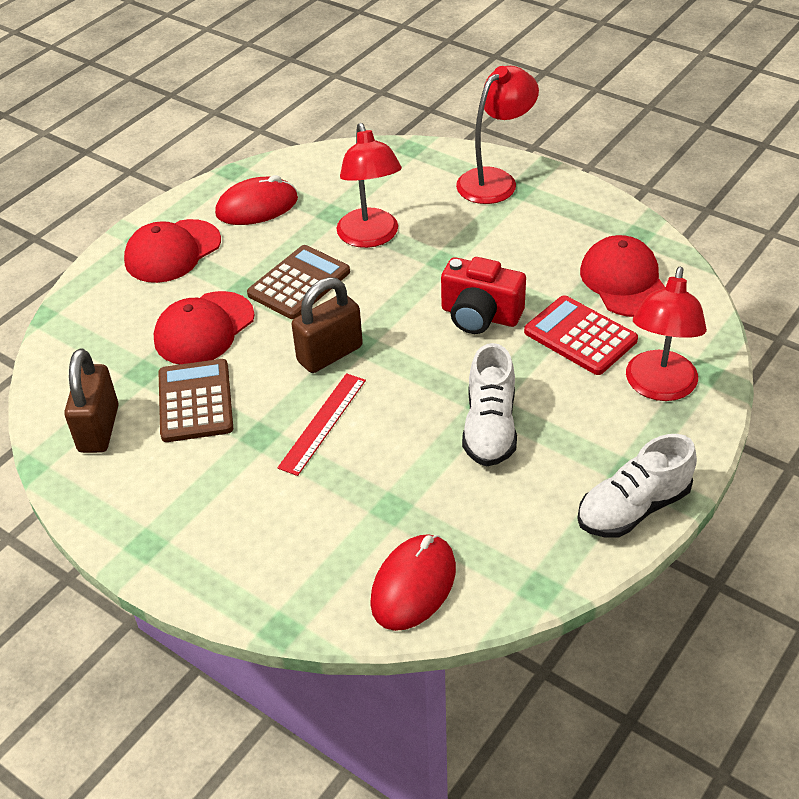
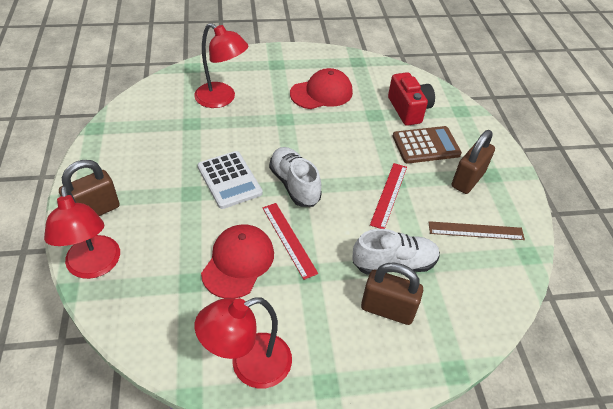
brown calculator: 2 -> 1
brown padlock: 2 -> 3
brown ruler: 0 -> 1
red calculator: 1 -> 0
red cap: 3 -> 2
red mouse: 2 -> 0
red ruler: 1 -> 2
white calculator: 0 -> 1

